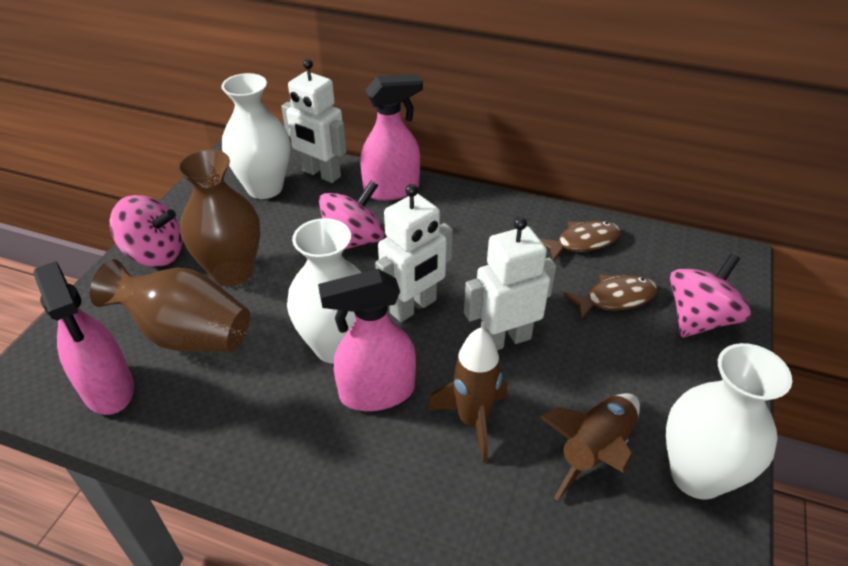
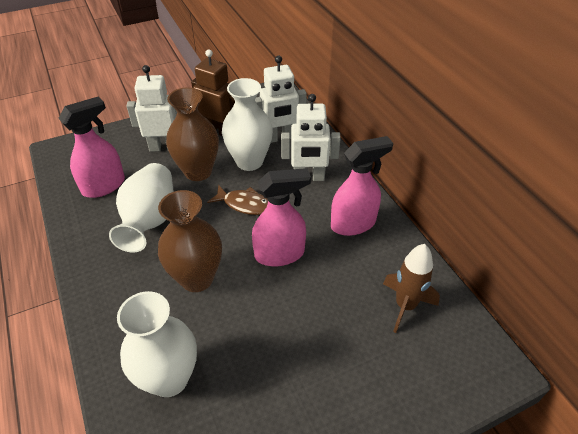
brown fish: 2 -> 1
brown robot: 0 -> 1
brown rocket: 2 -> 1
pink spinning top: 3 -> 0

